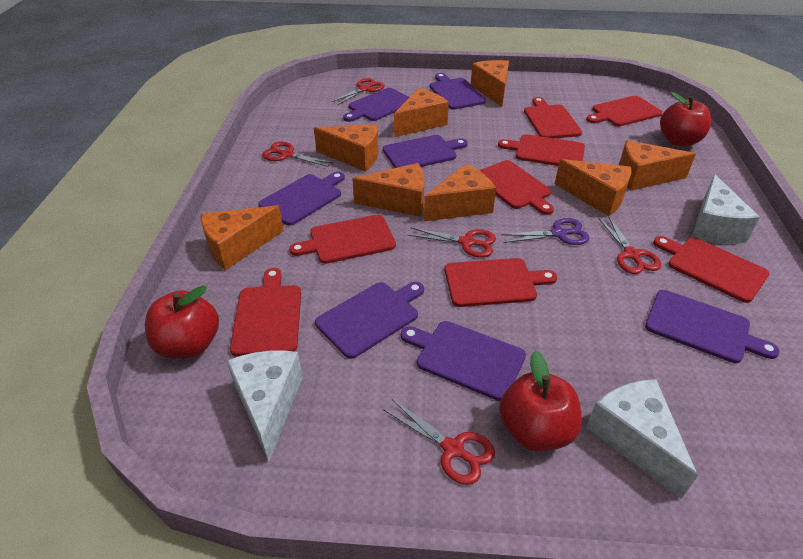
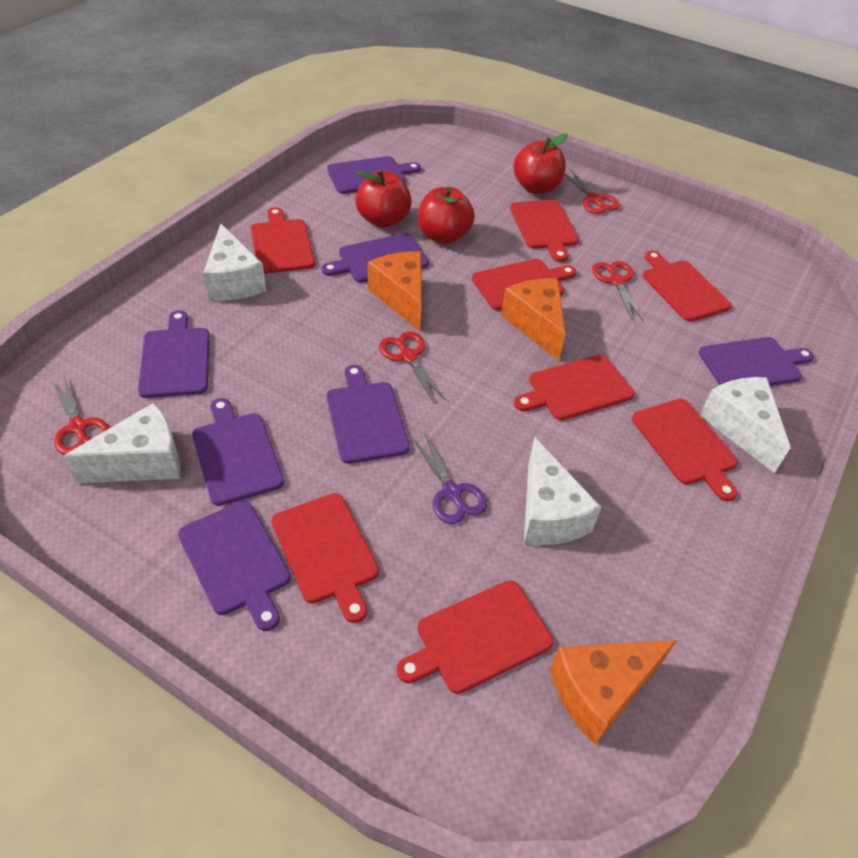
orange cheese: 8 -> 3
red scissors: 5 -> 4
white cheese: 3 -> 4

